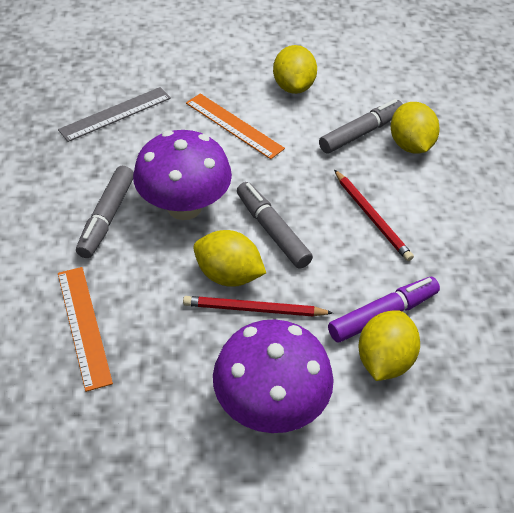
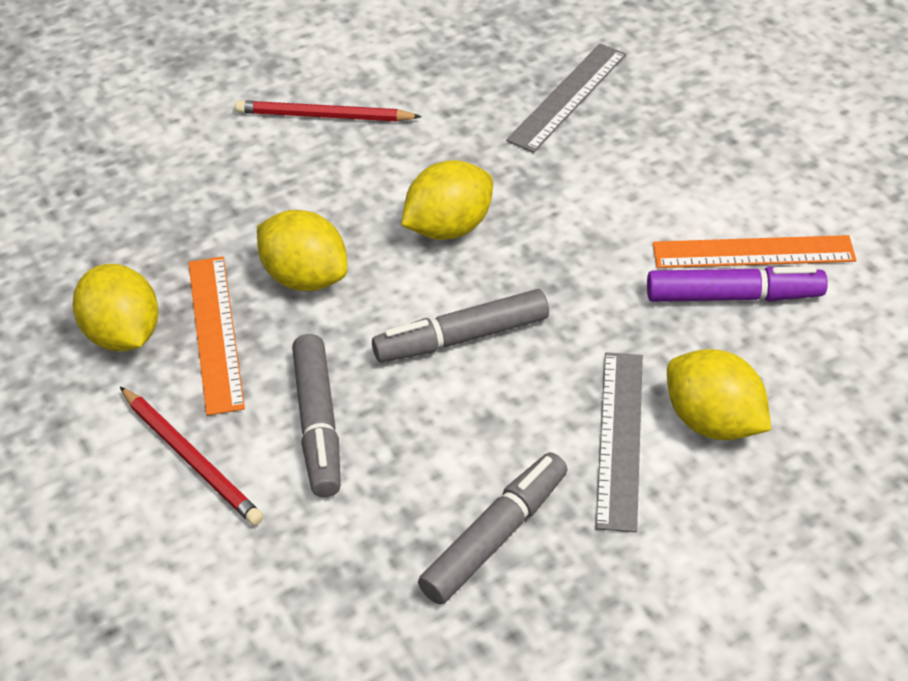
grey ruler: 1 -> 2
purple mushroom: 2 -> 0

